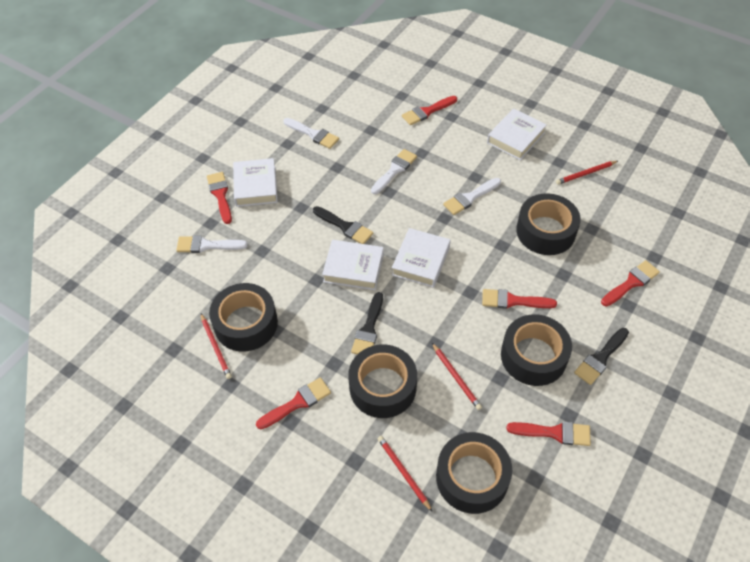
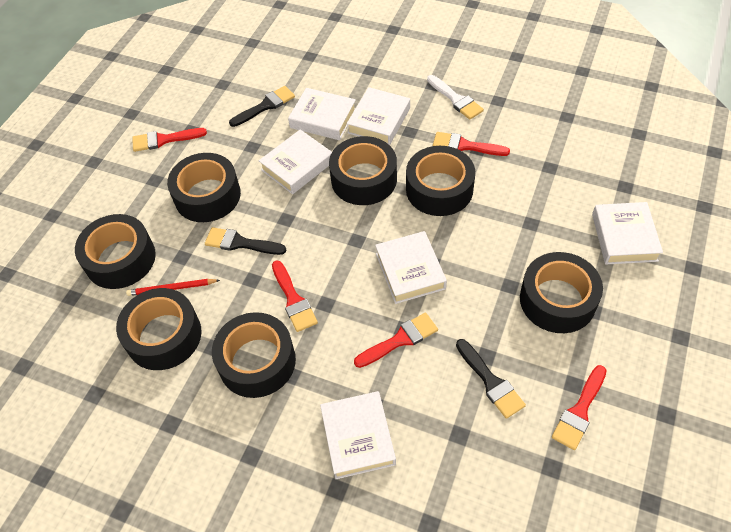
black tape: 5 -> 7
red brush: 6 -> 5
red pencil: 4 -> 1
white book: 4 -> 6
white brush: 4 -> 1

